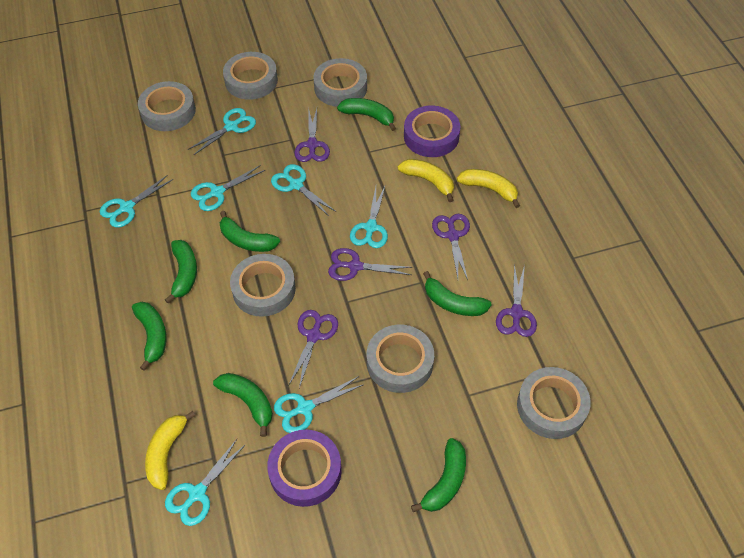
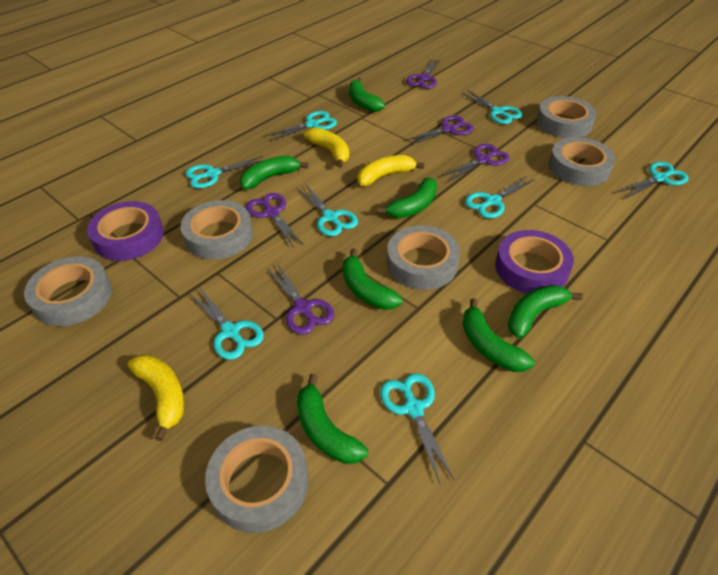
turquoise scissors: 7 -> 8

